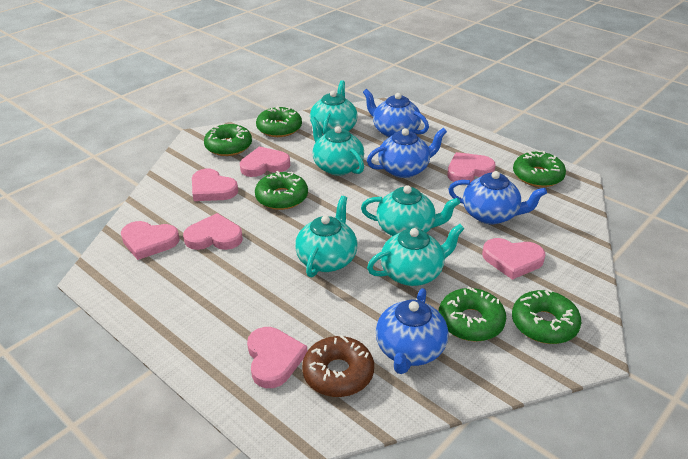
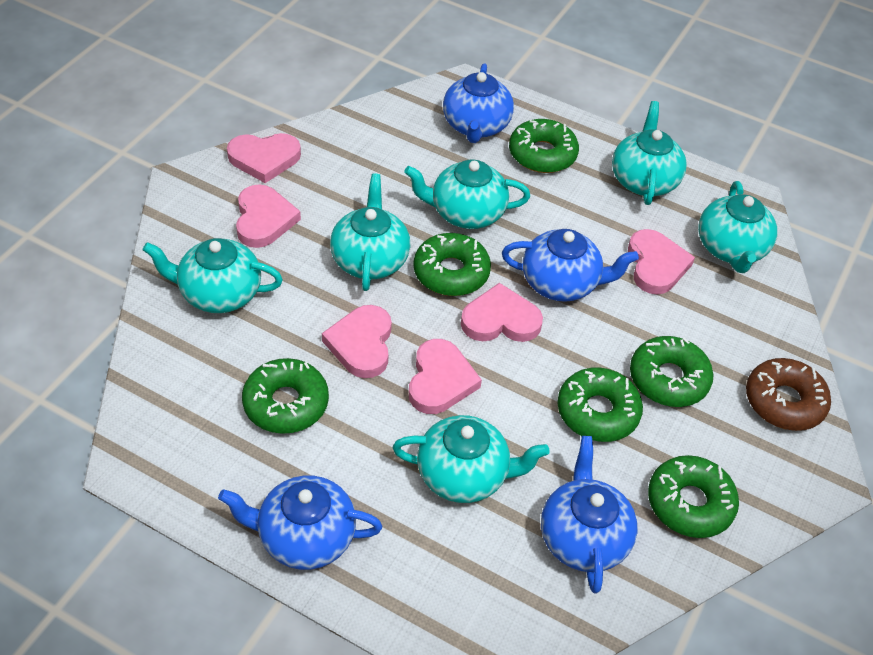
pink heart: 7 -> 6
turquoise teapot: 5 -> 6

